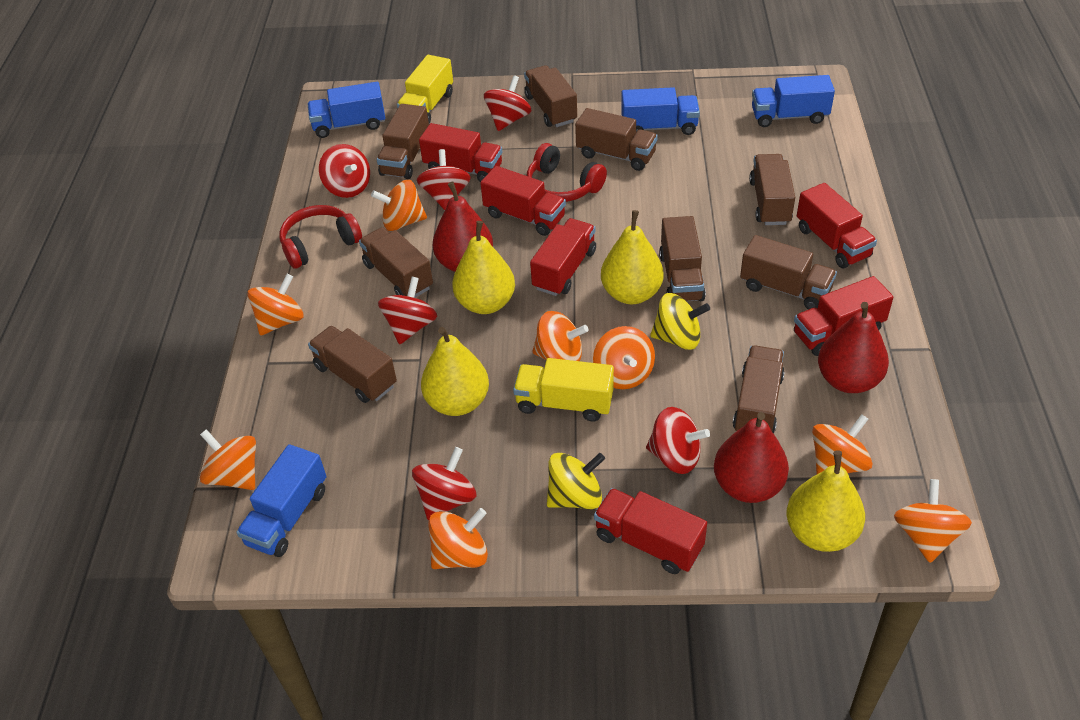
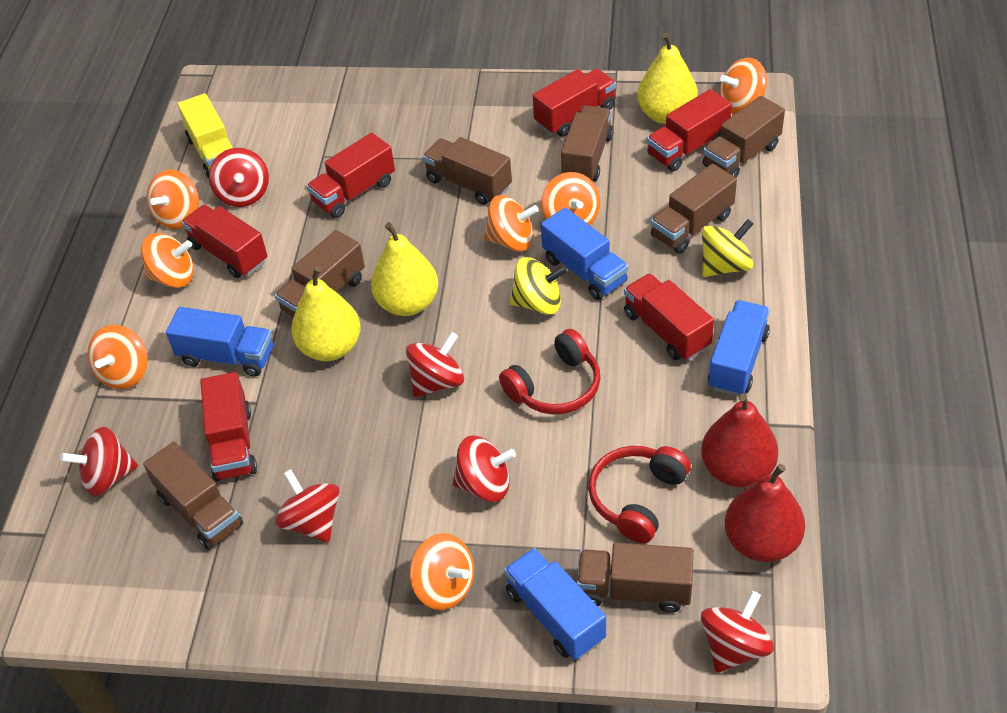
brown truck: 9 -> 7
orange spinning top: 8 -> 7
red pear: 3 -> 2
yellow pear: 4 -> 3
yellow truck: 2 -> 1

